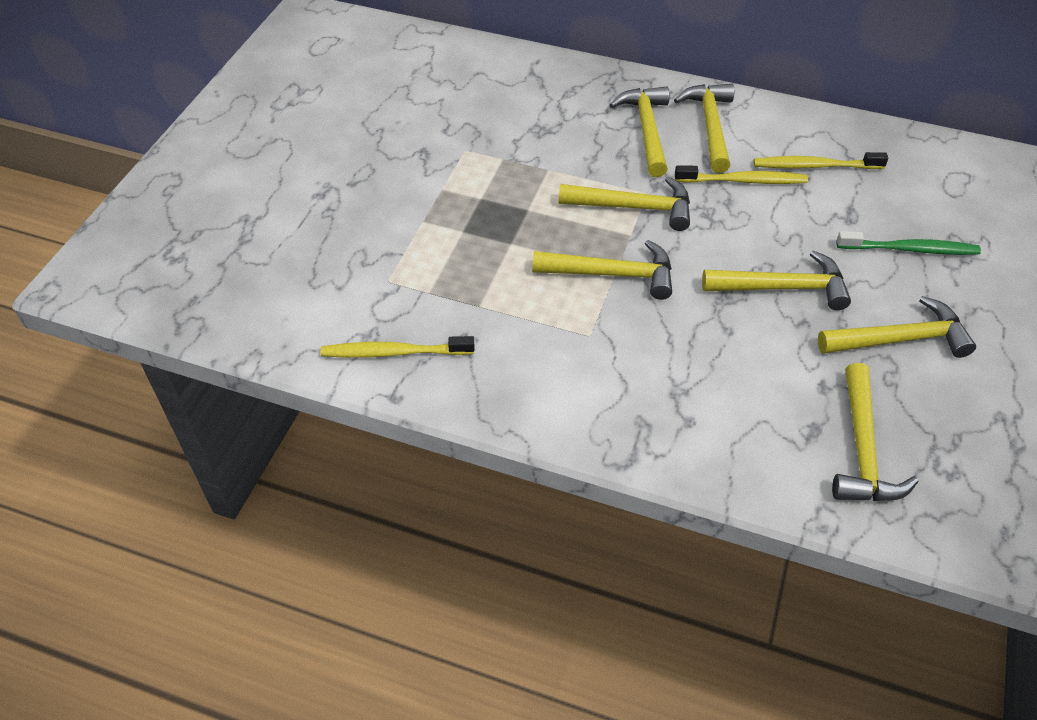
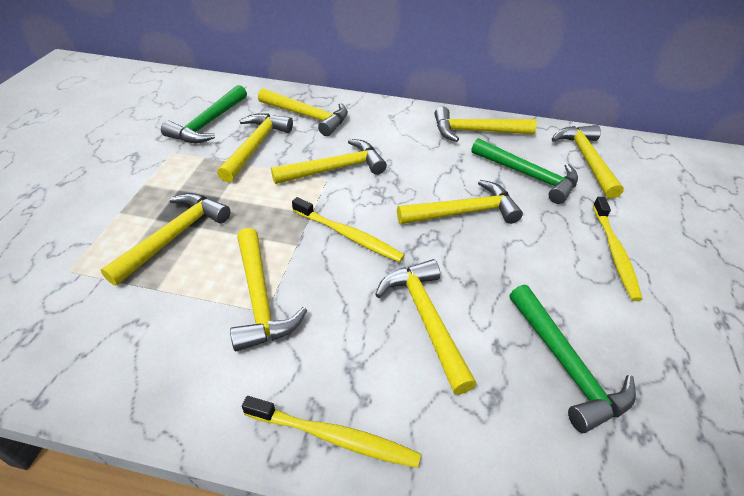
green hammer: 0 -> 3
green toothbrush: 1 -> 0
yellow hammer: 7 -> 9

